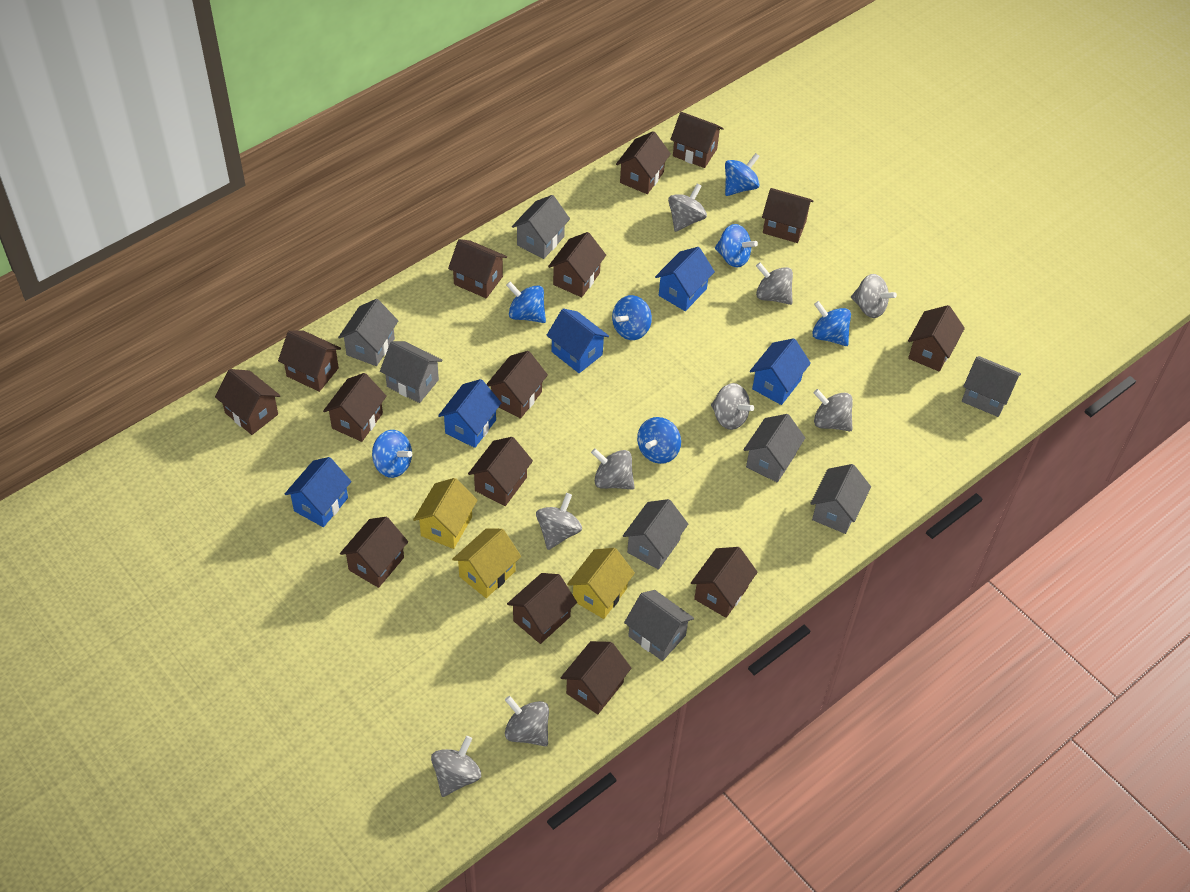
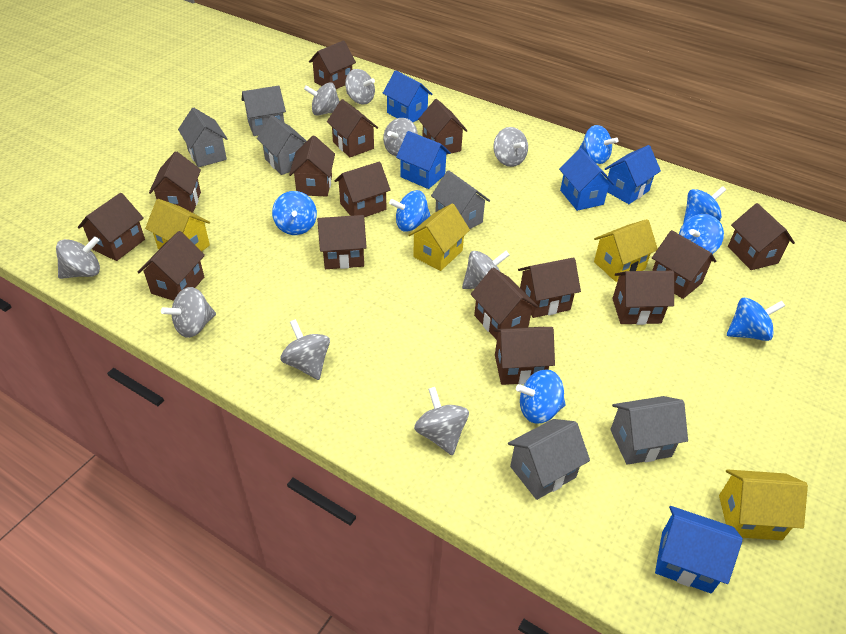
grey house: 8 -> 6
yellow house: 3 -> 4

